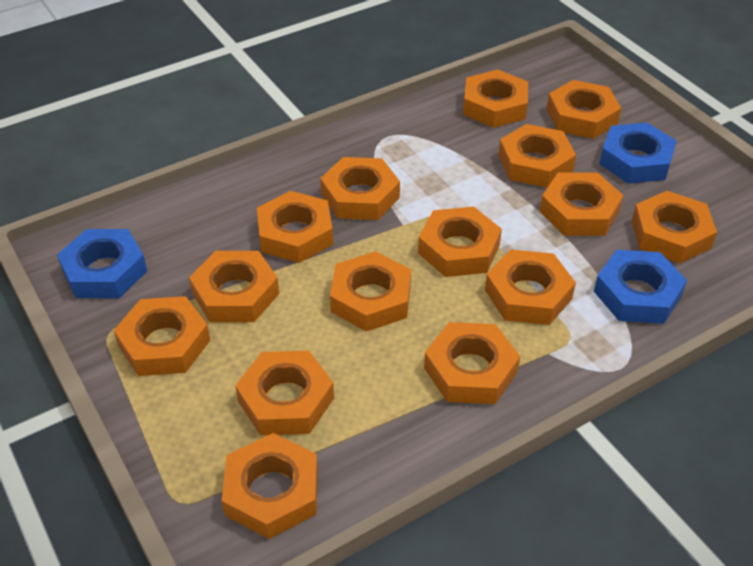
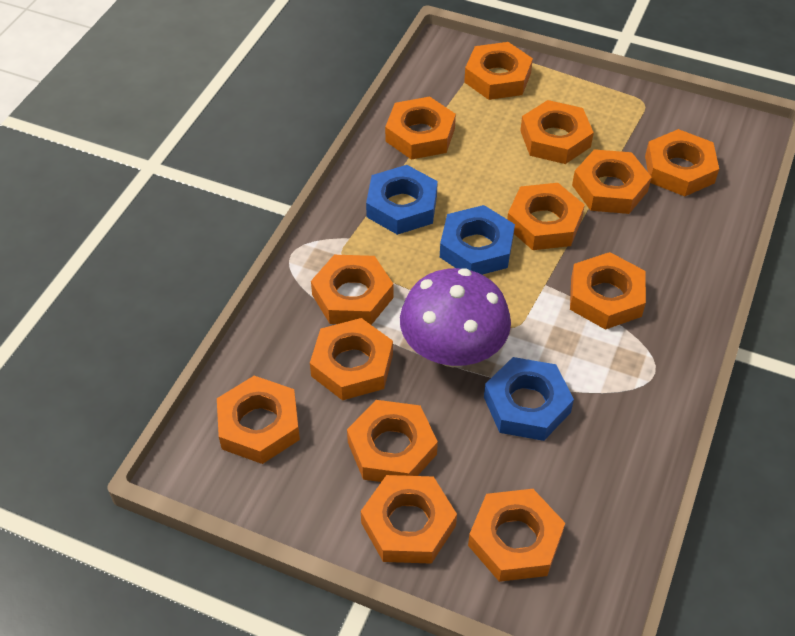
orange nut: 15 -> 13
purple mushroom: 0 -> 1

